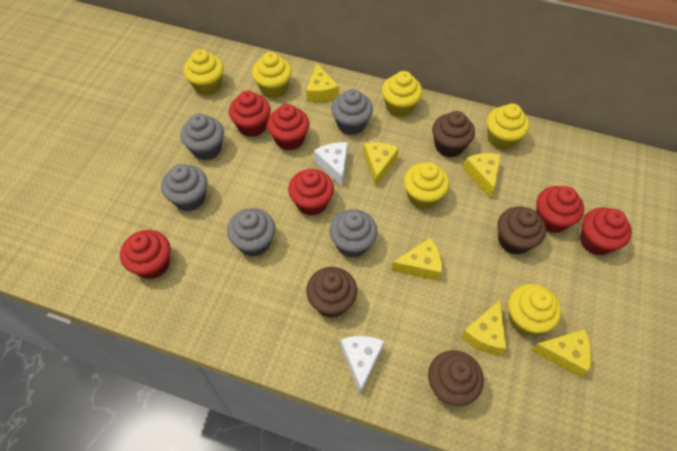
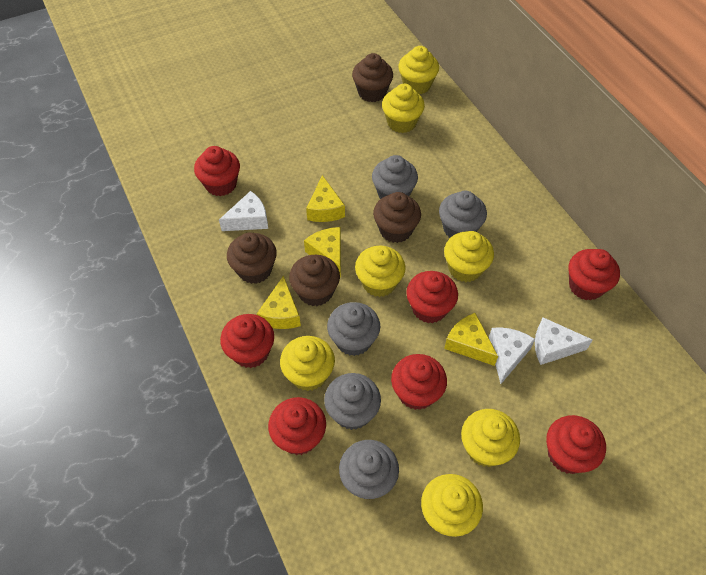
red cupcake: 6 -> 7
white cheese: 2 -> 3
yellow cheese: 6 -> 4
yellow cupcake: 6 -> 7

